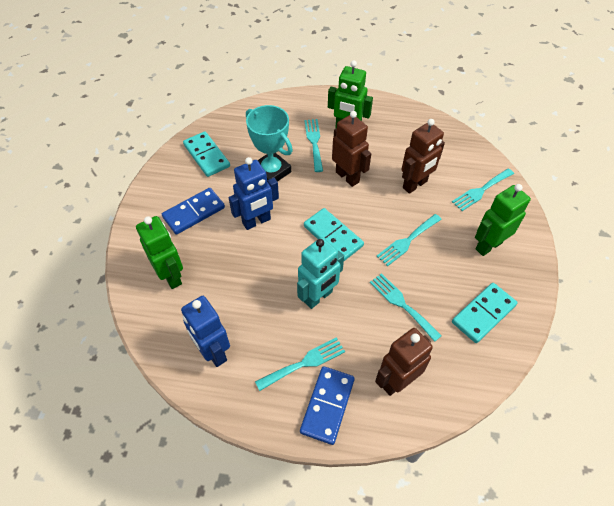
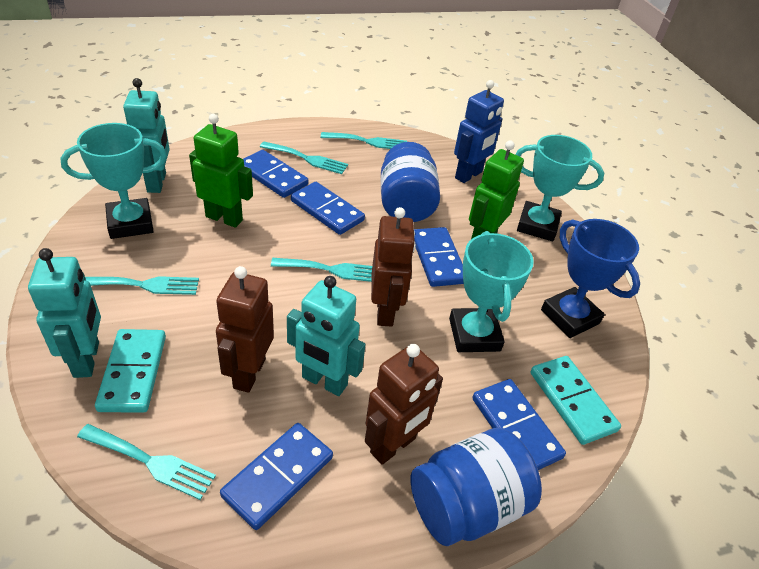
blue domino: 2 -> 5
blue jar: 0 -> 2
blue robot: 2 -> 1
blue trophy: 0 -> 1
green robot: 3 -> 2
turquoise domino: 3 -> 2
turquoise robot: 1 -> 3
turquoise trophy: 1 -> 3

